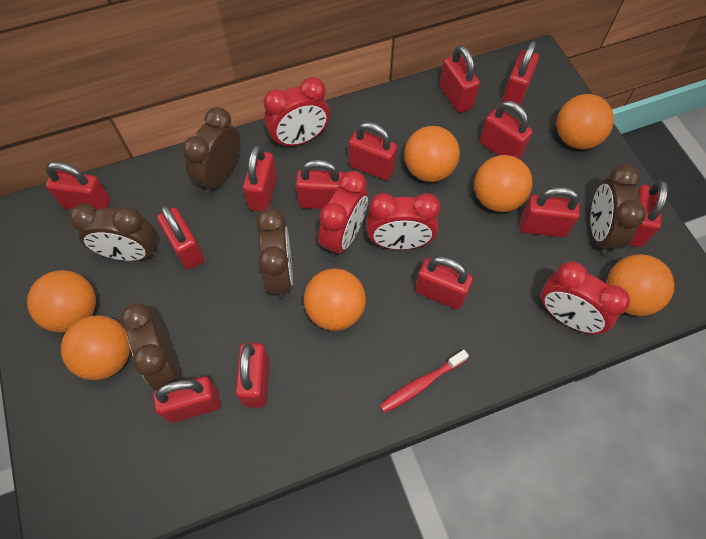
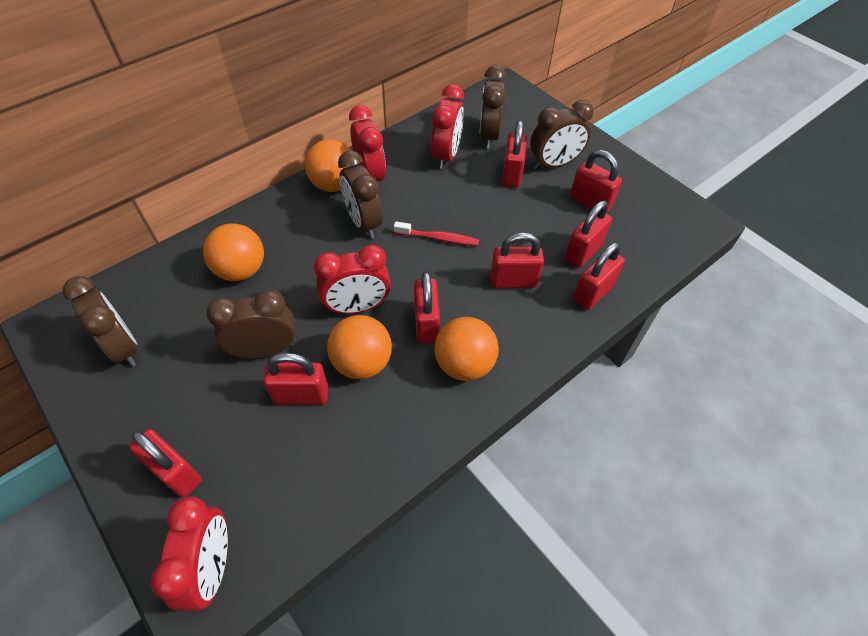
orange ball: 7 -> 4
red padlock: 13 -> 8

